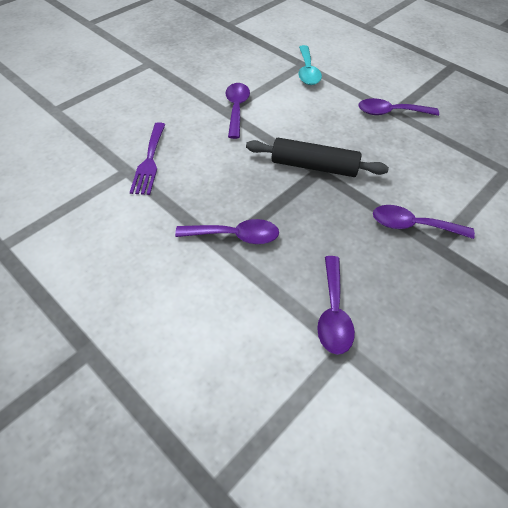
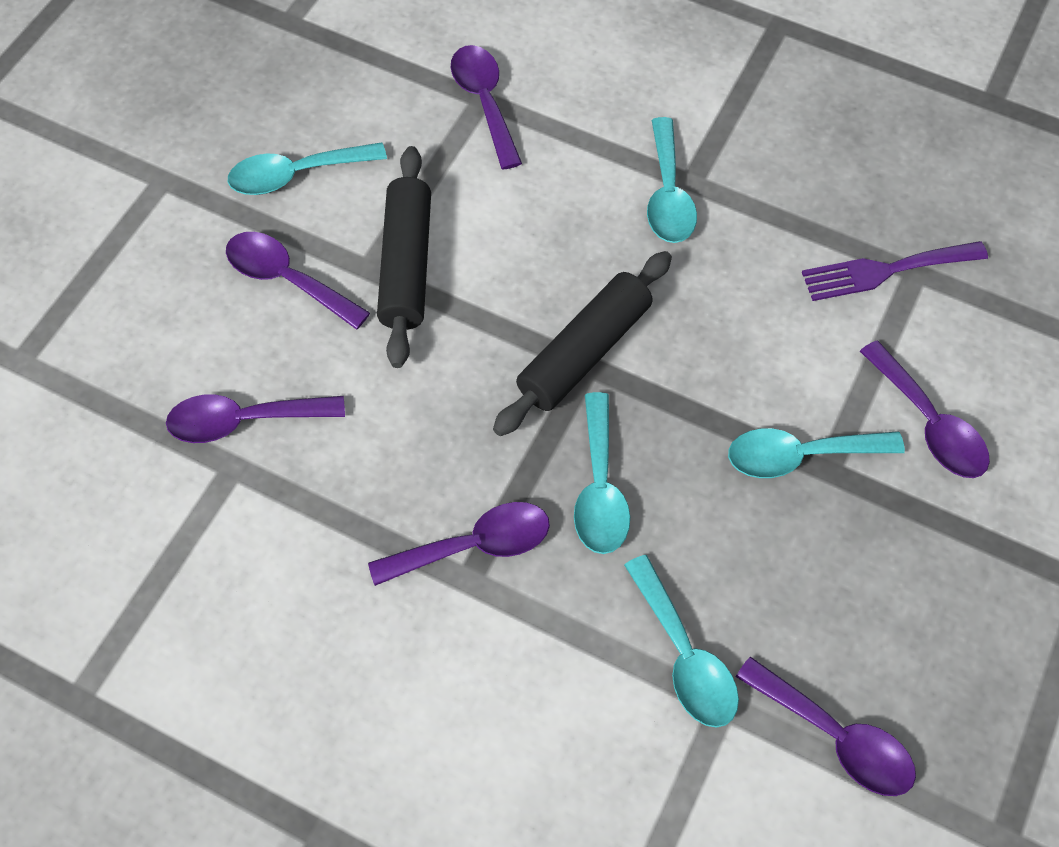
black rolling pin: 1 -> 2
purple spoon: 5 -> 6
turquoise spoon: 1 -> 5

